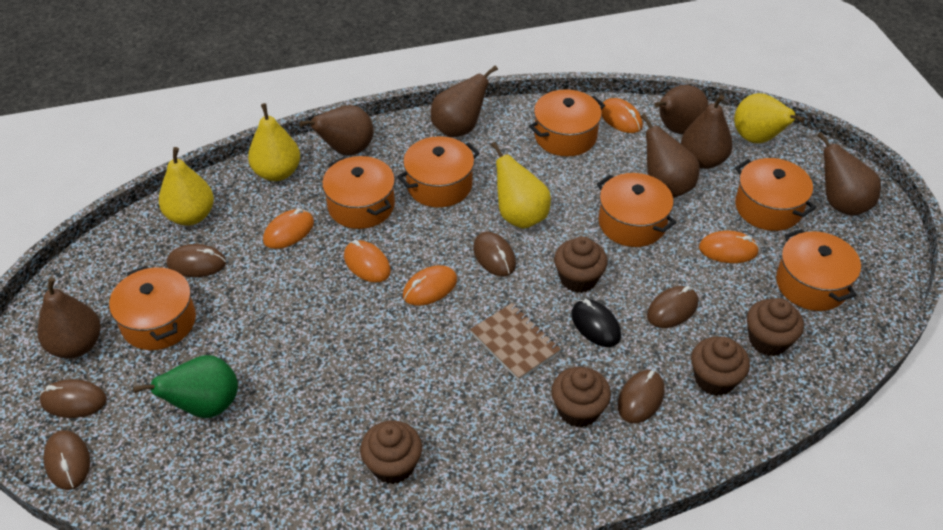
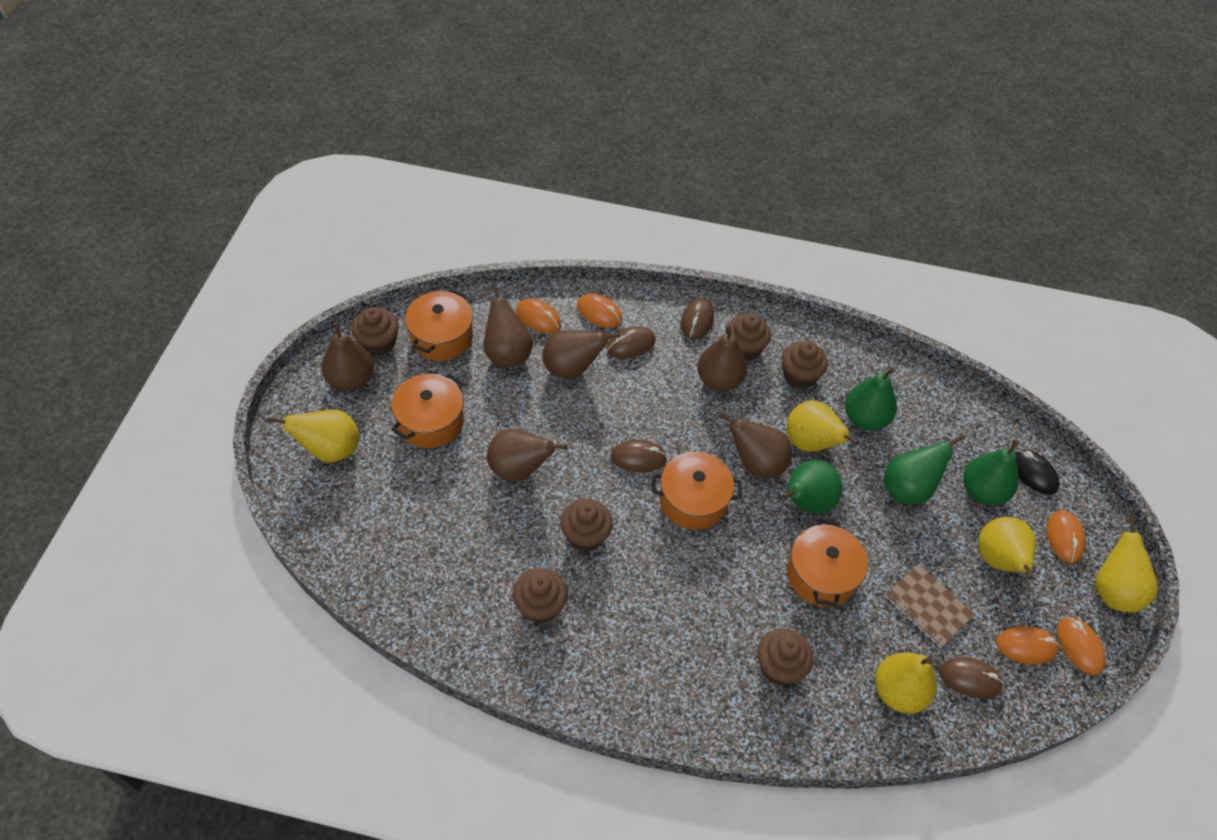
brown cupcake: 5 -> 6
brown mouse: 6 -> 4
brown pear: 7 -> 6
green pear: 1 -> 4
orange pot: 7 -> 4
yellow pear: 4 -> 5

